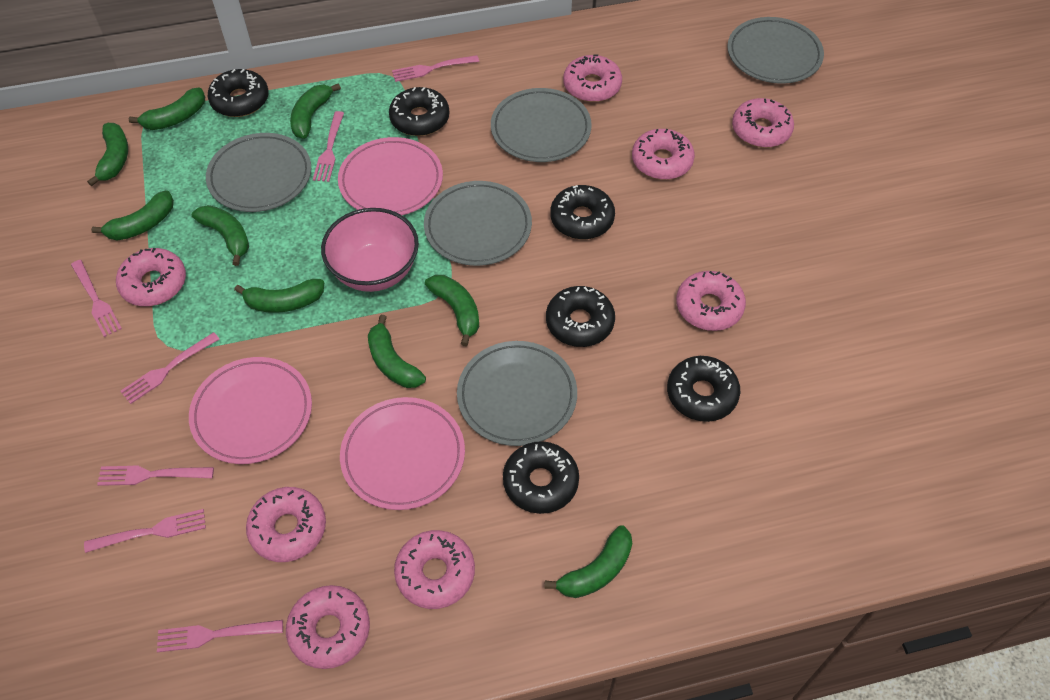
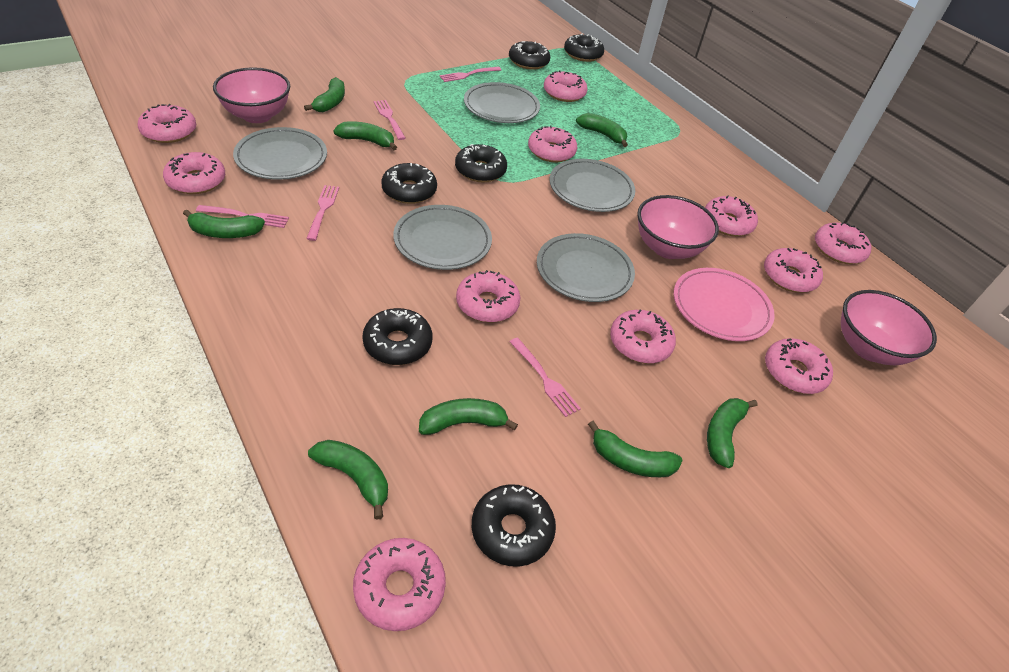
green banana: 9 -> 8
pink bowl: 1 -> 3
pink donut: 8 -> 11
pink fork: 7 -> 5
pink plate: 3 -> 1

